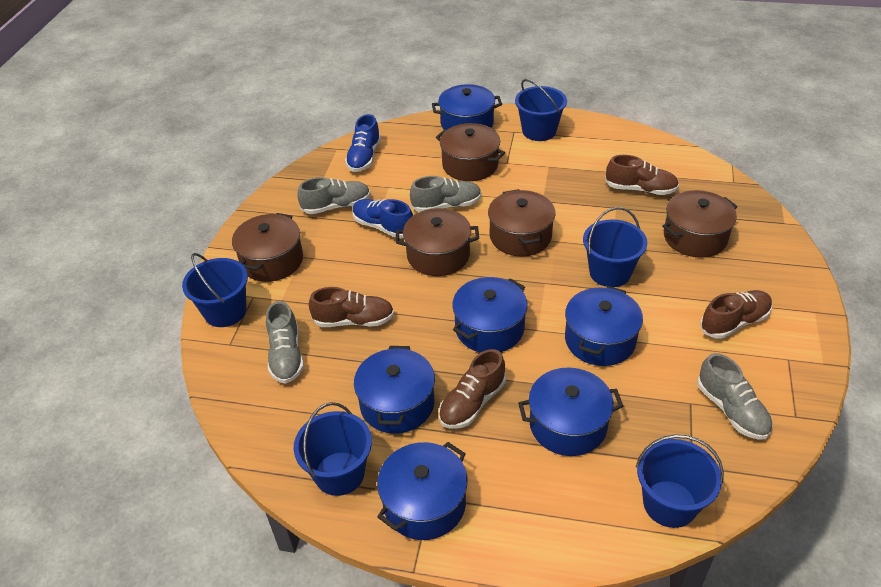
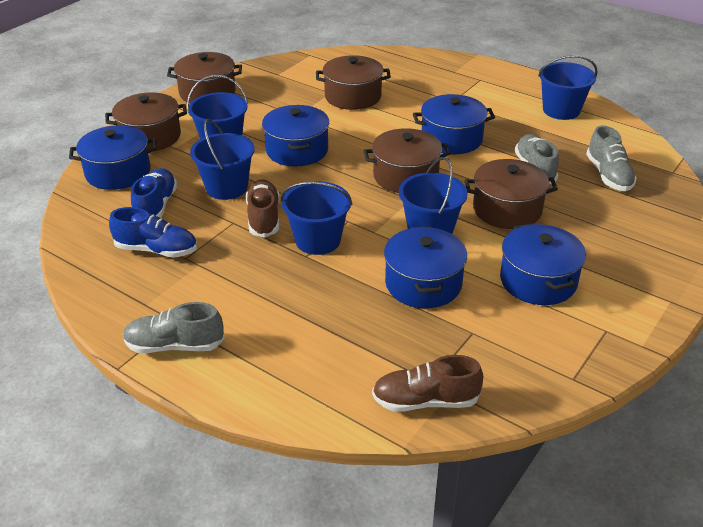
blue pot: 6 -> 5
brown shoe: 4 -> 2
grey shoe: 4 -> 3

